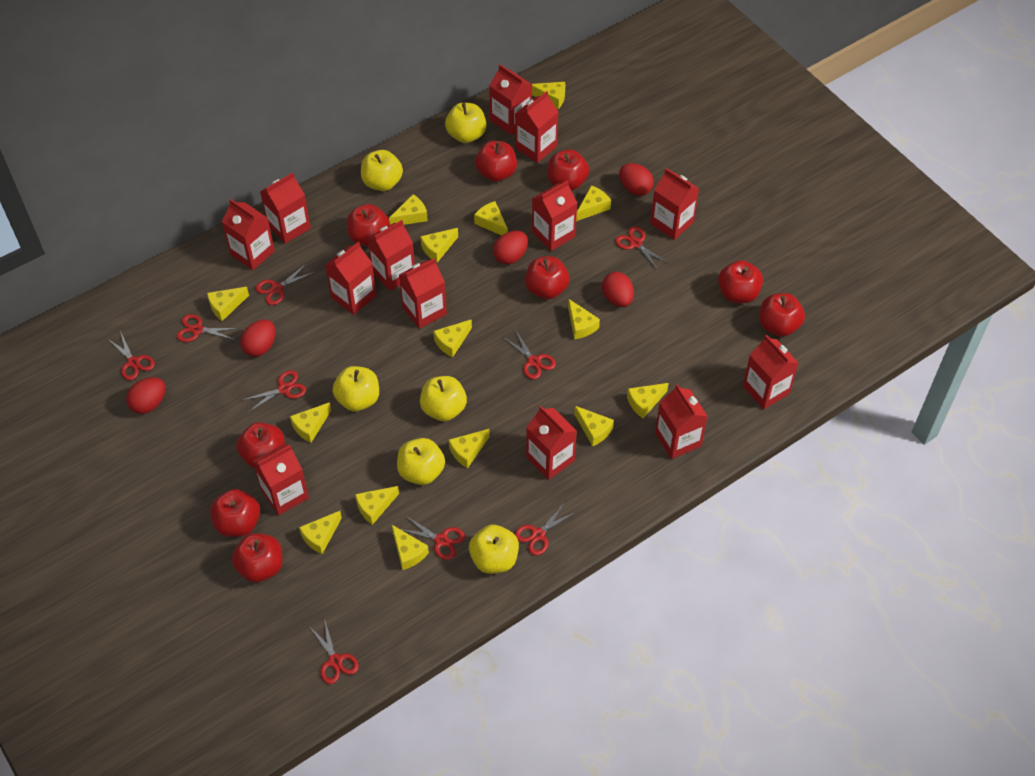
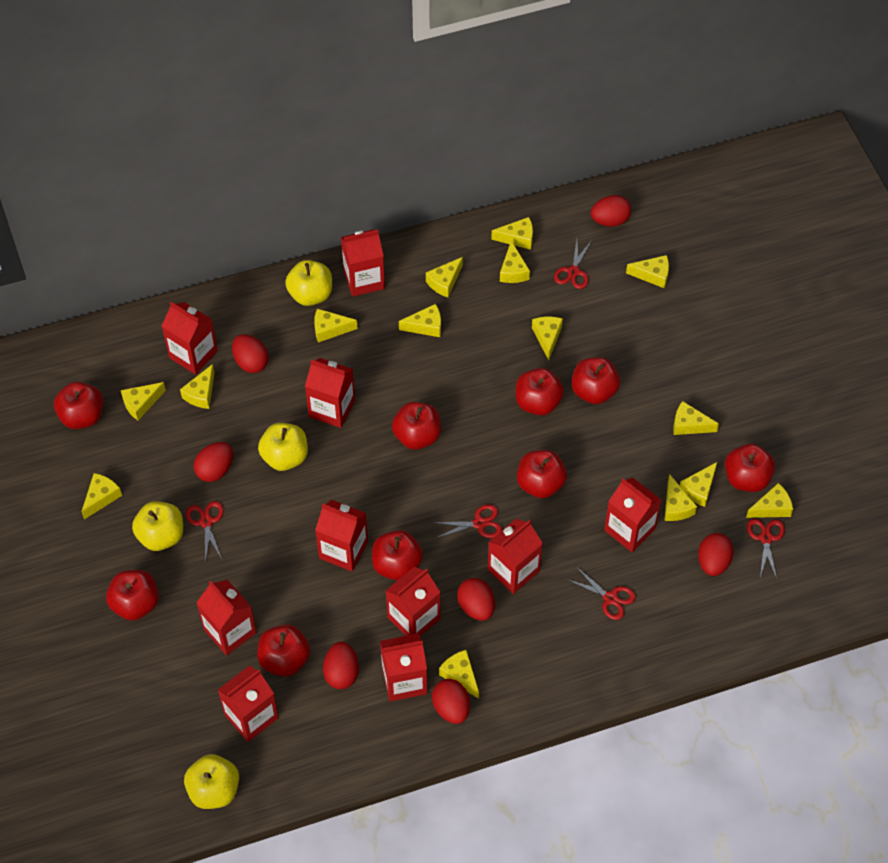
red carton: 13 -> 10
red egg: 5 -> 7
red scissors: 9 -> 5
yellow apple: 6 -> 4

